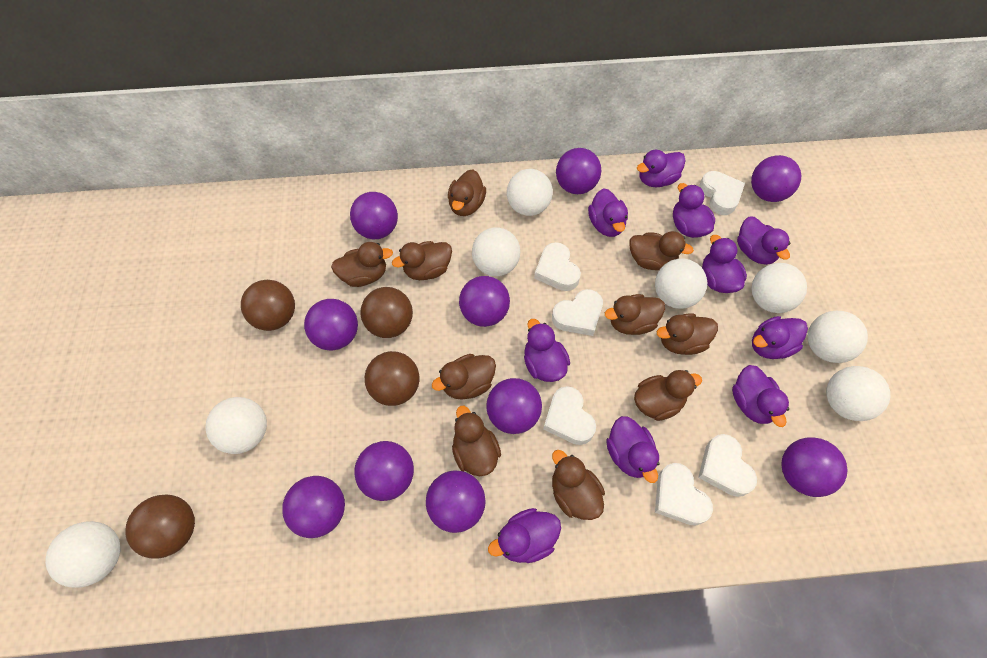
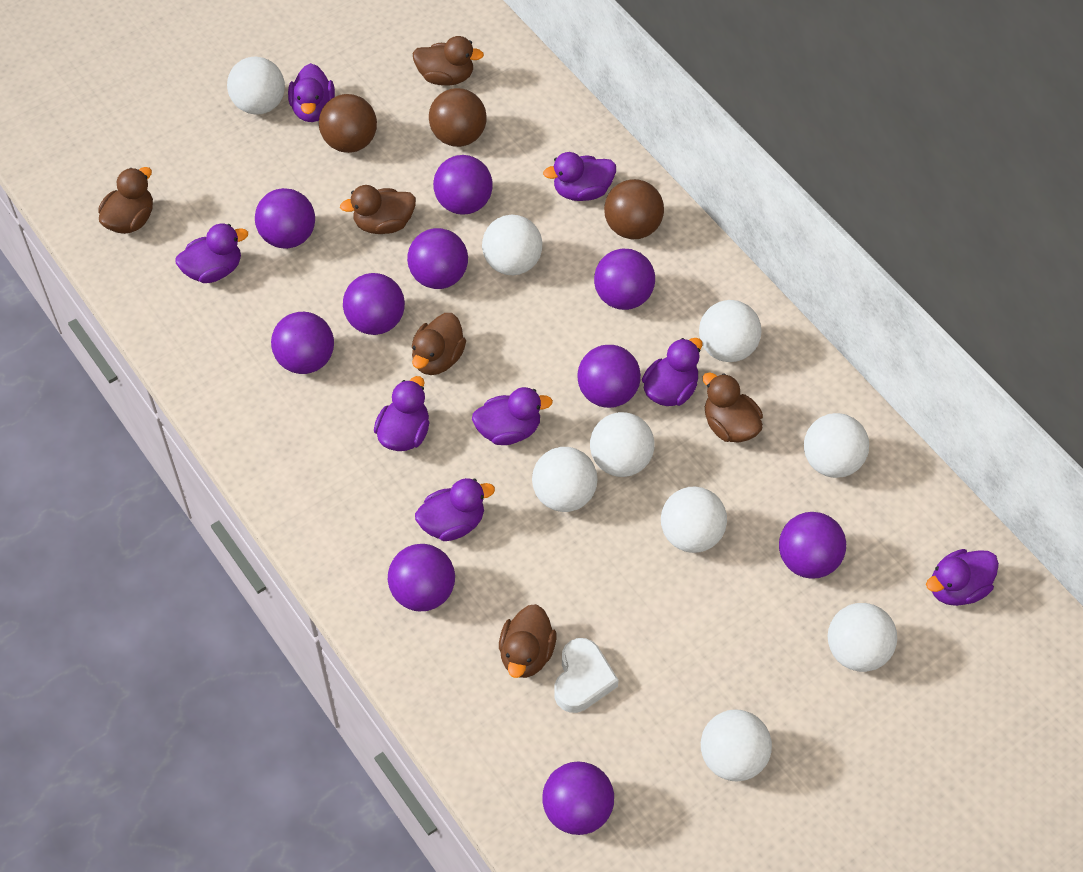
brown ball: 4 -> 3
brown duck: 10 -> 6
purple duck: 10 -> 8
white ball: 8 -> 9
white heart: 6 -> 1

